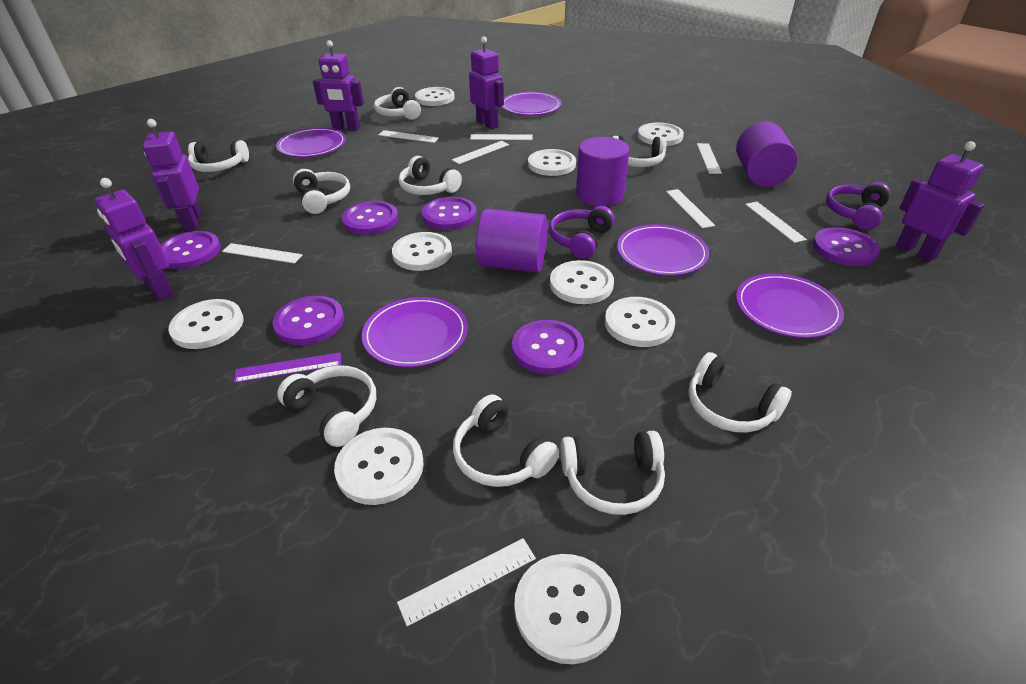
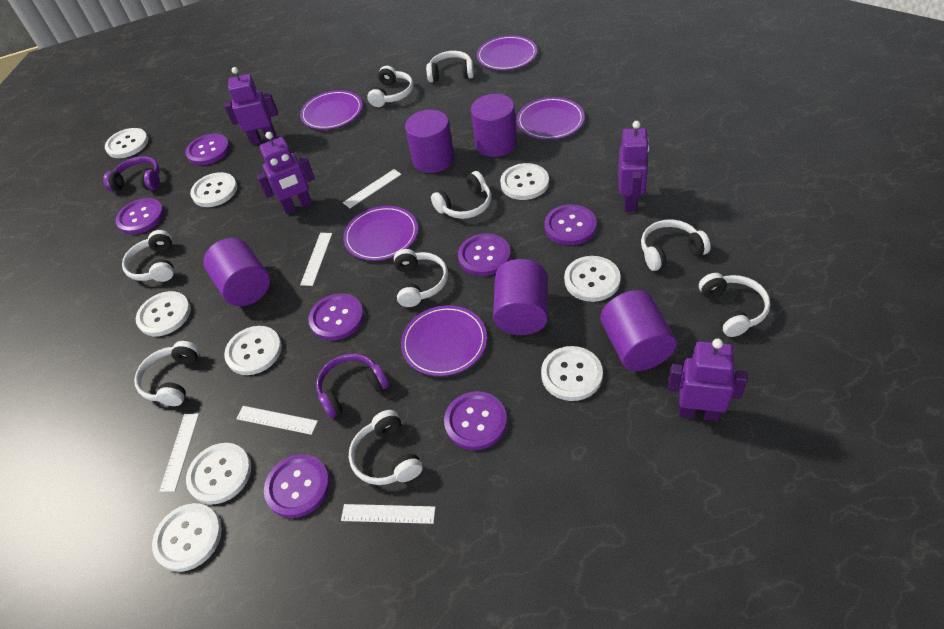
purple button: 6 -> 7
purple cylinder: 3 -> 5
purple robot: 5 -> 4
purple ruler: 1 -> 0
white ruler: 8 -> 5

